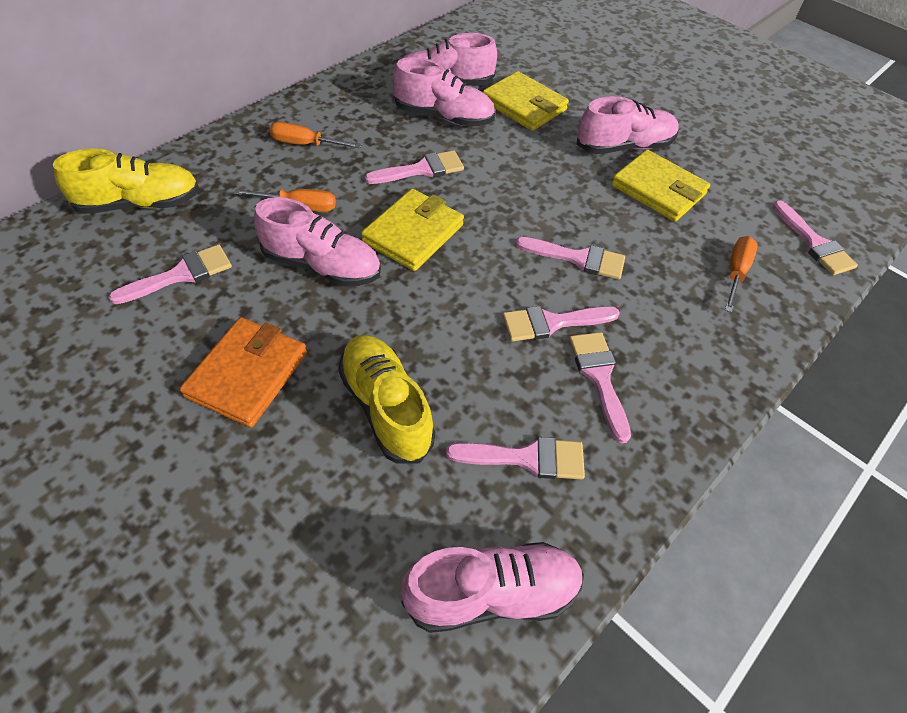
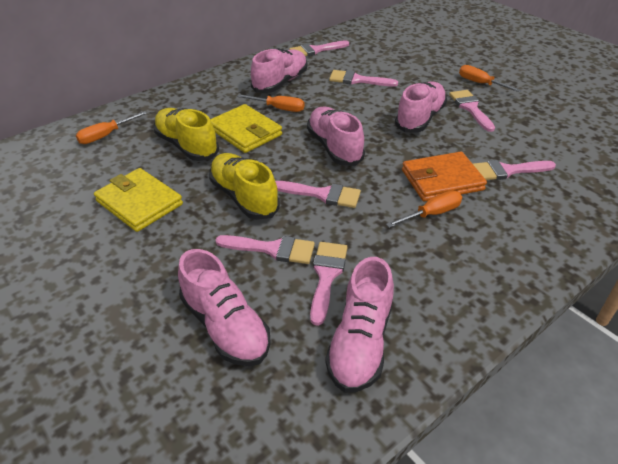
orange screwdriver: 3 -> 4
yellow wallet: 3 -> 2

